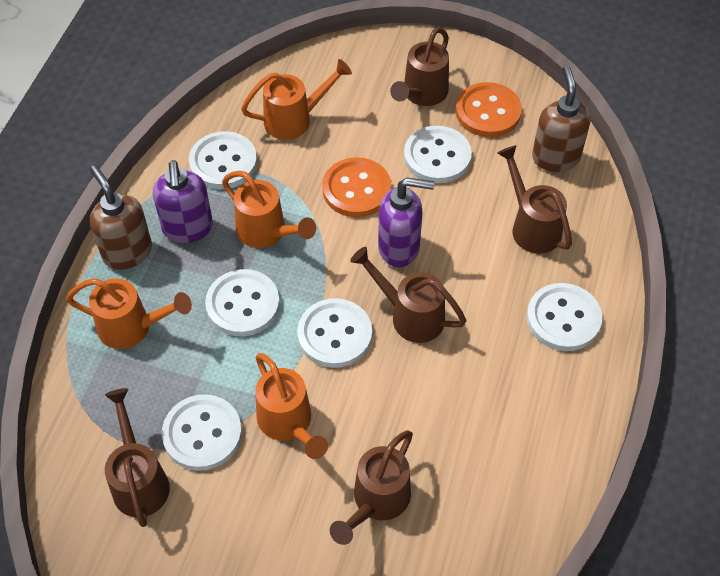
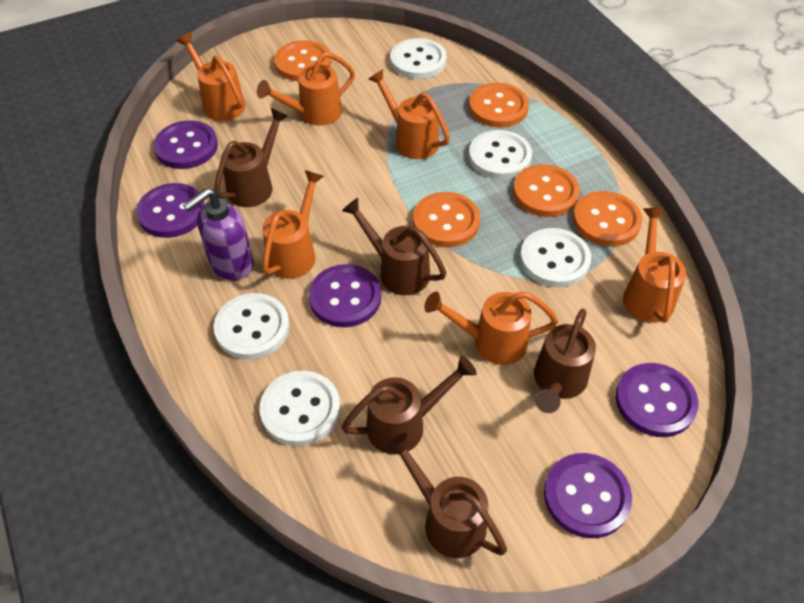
brown soap dispenser: 2 -> 0
orange button: 2 -> 5
orange watering can: 4 -> 6
purple button: 0 -> 5
purple soap dispenser: 2 -> 1
white button: 6 -> 5

